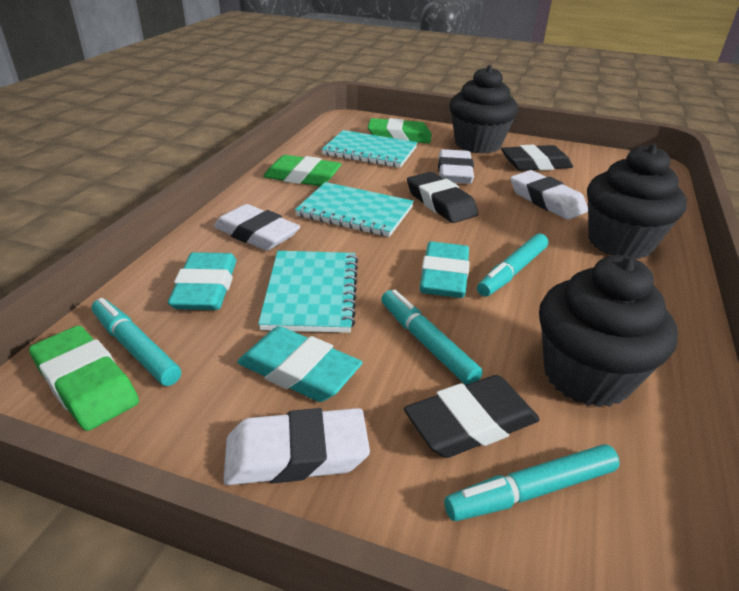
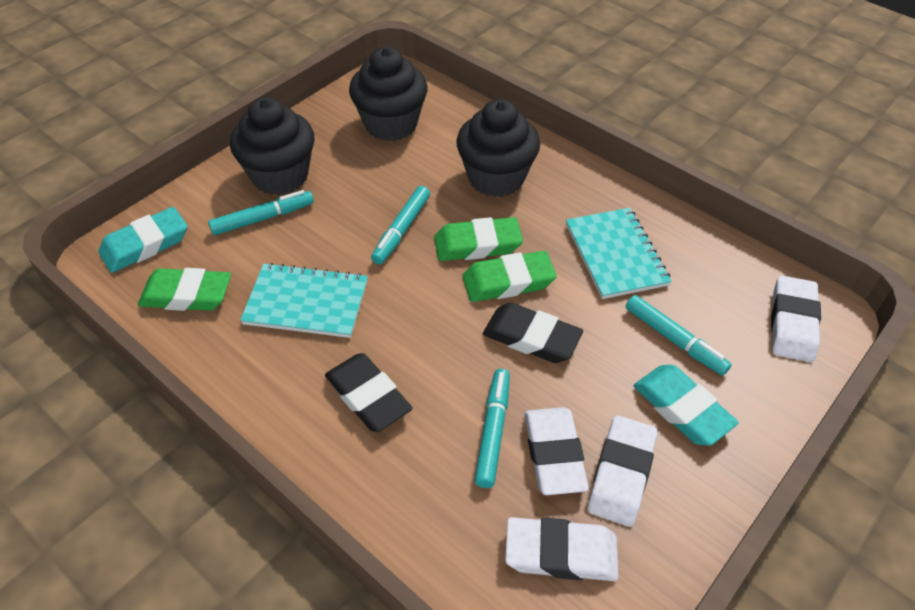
black eraser: 3 -> 2
turquoise eraser: 3 -> 2
turquoise notebook: 3 -> 2

